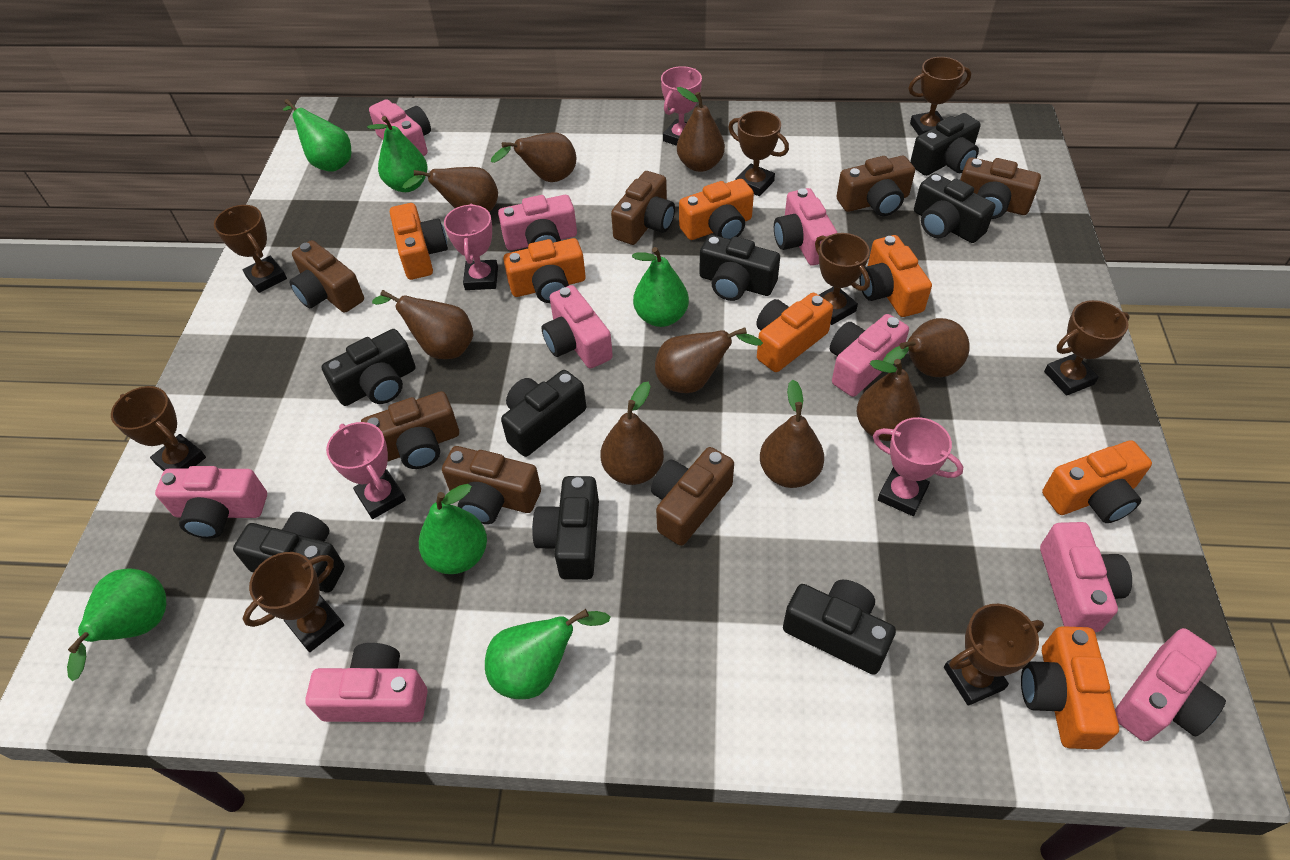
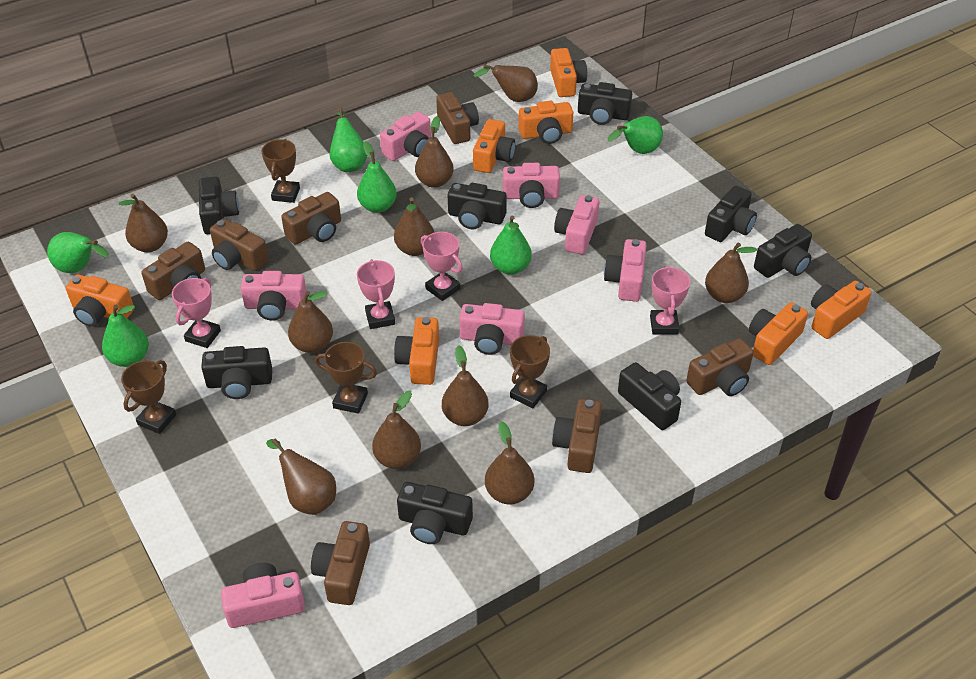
brown pear: 9 -> 10
brown trophy: 8 -> 4
pink camera: 9 -> 7

